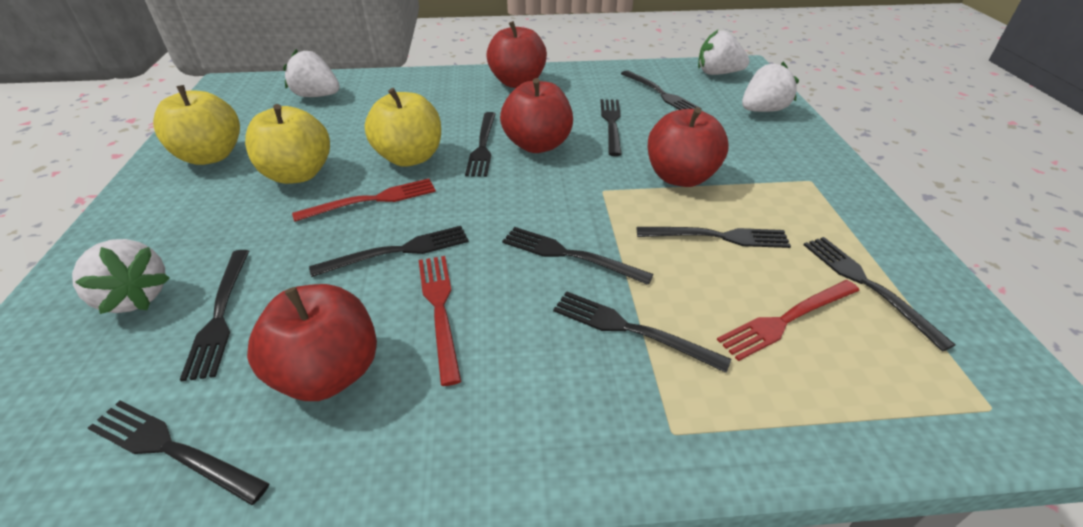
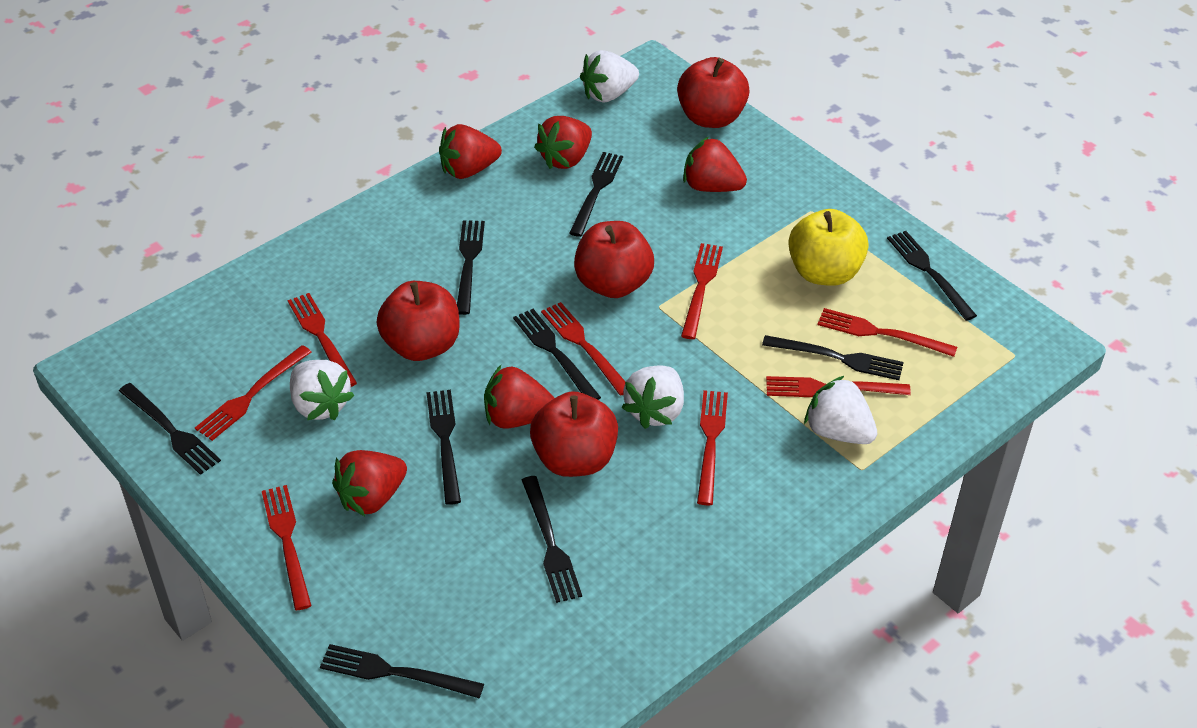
black fork: 10 -> 9
red fork: 3 -> 8
red strawberry: 0 -> 5
yellow apple: 3 -> 1

